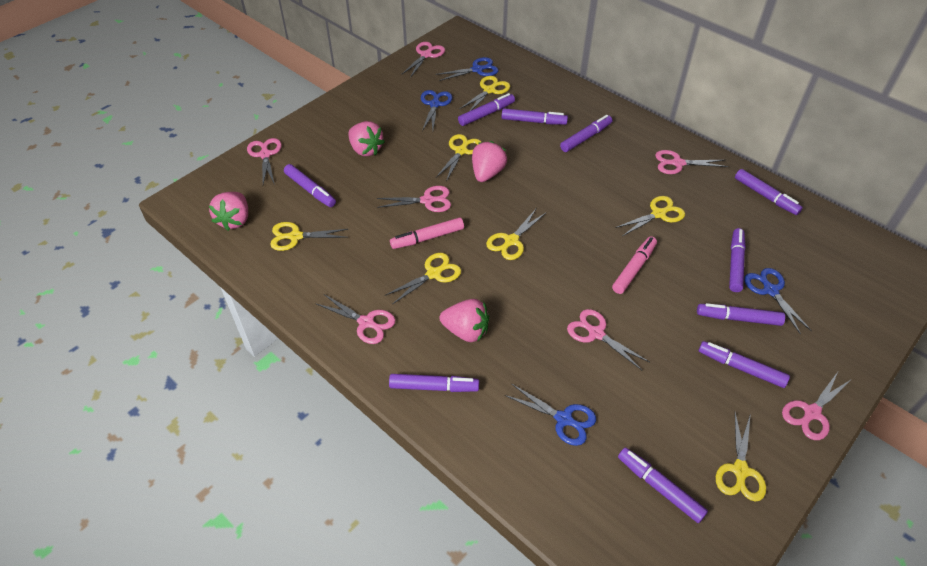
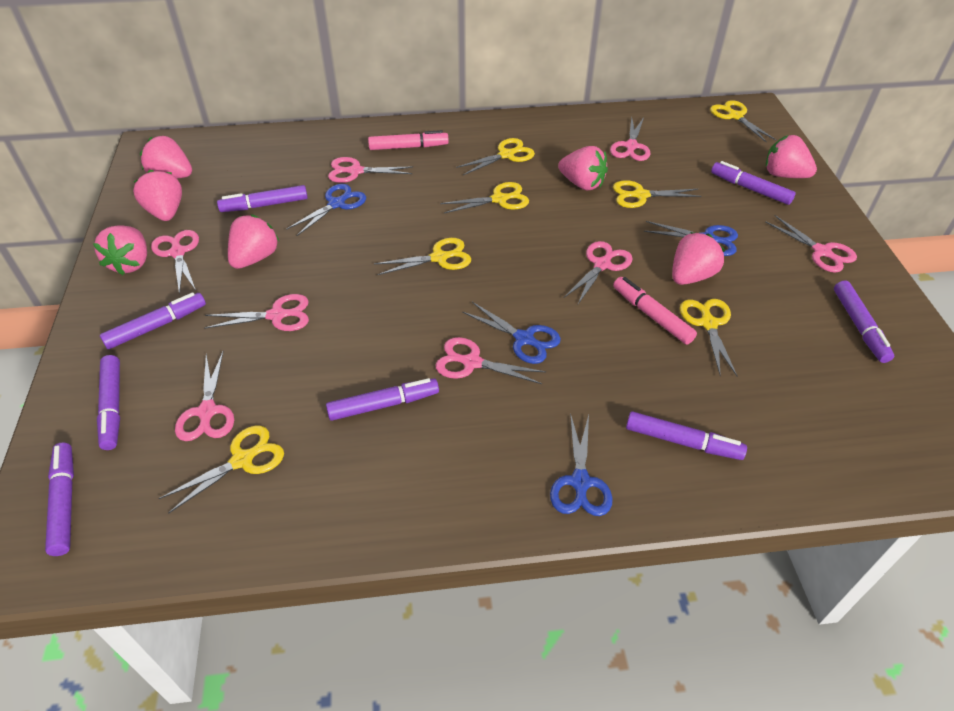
pink scissors: 7 -> 8
pink strawberry: 4 -> 7
purple marker: 10 -> 8

